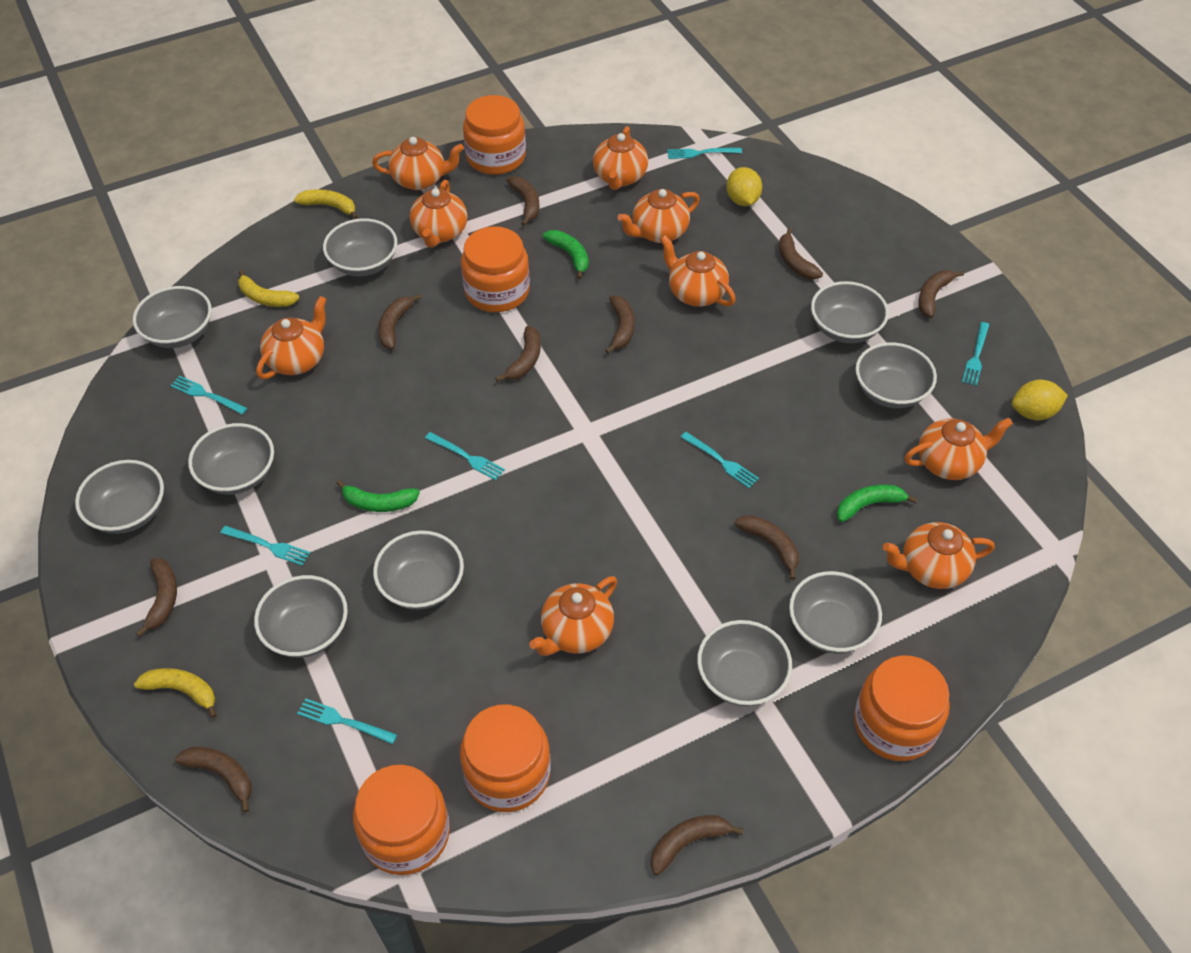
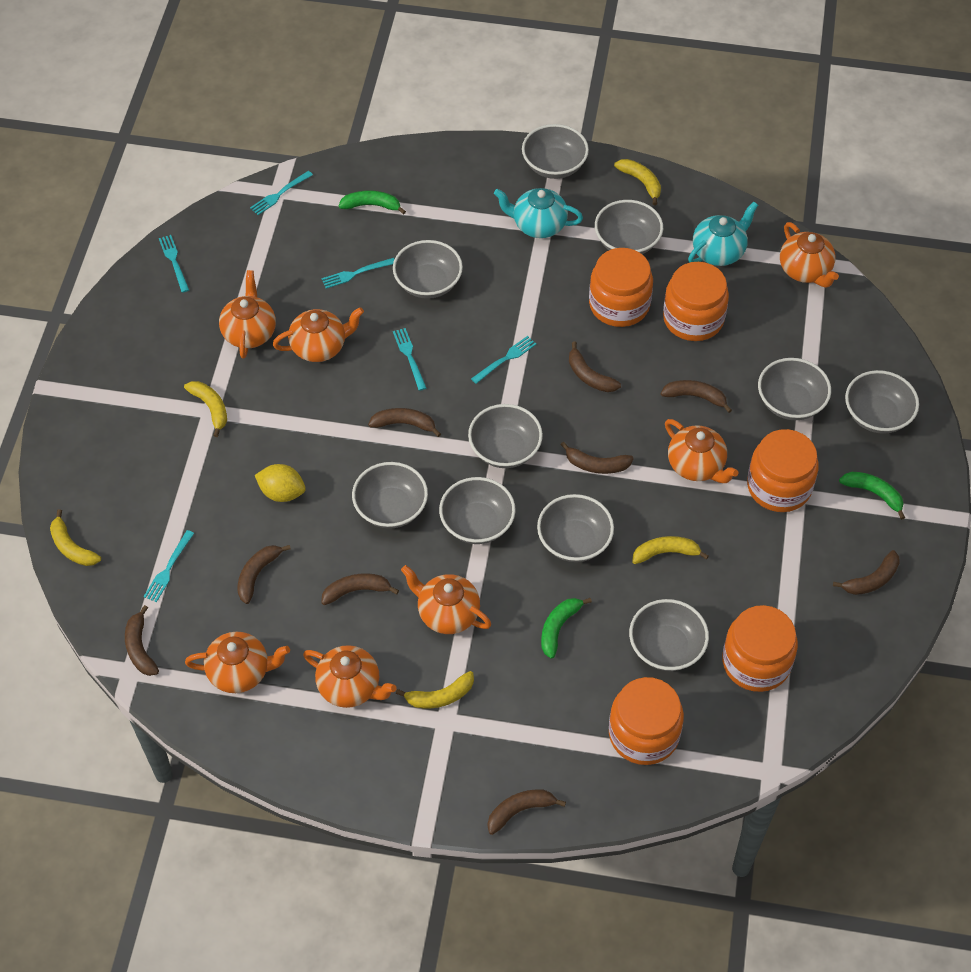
brown banana: 10 -> 9
orange teapot: 9 -> 7
turquoise fork: 7 -> 6
turquoise teapot: 0 -> 2
yellow banana: 3 -> 5
yellow lemon: 2 -> 1

